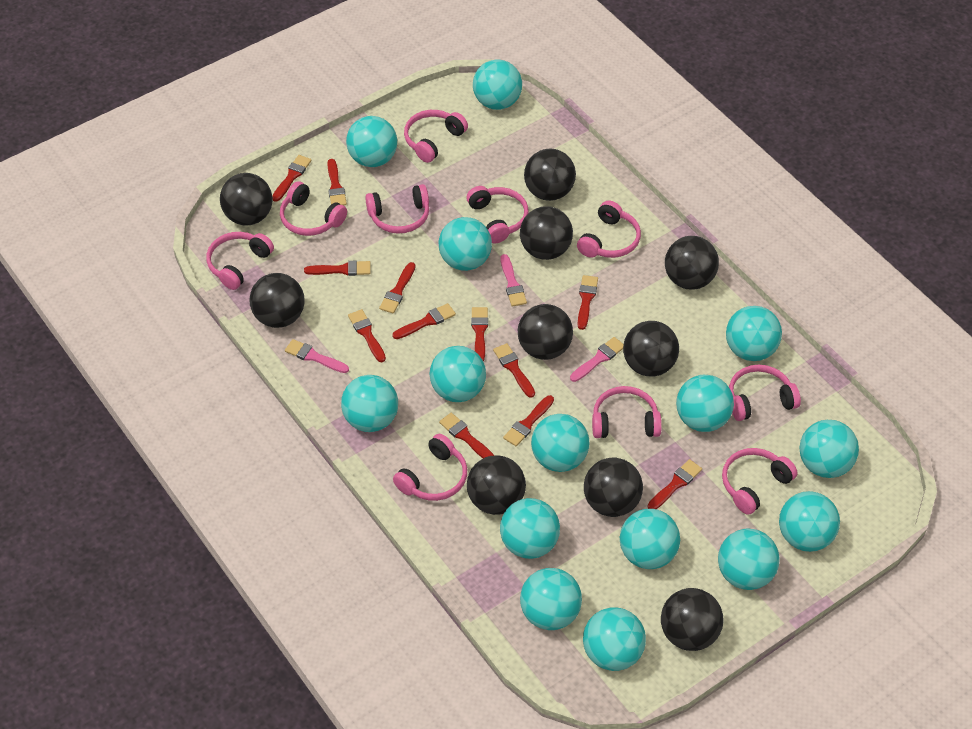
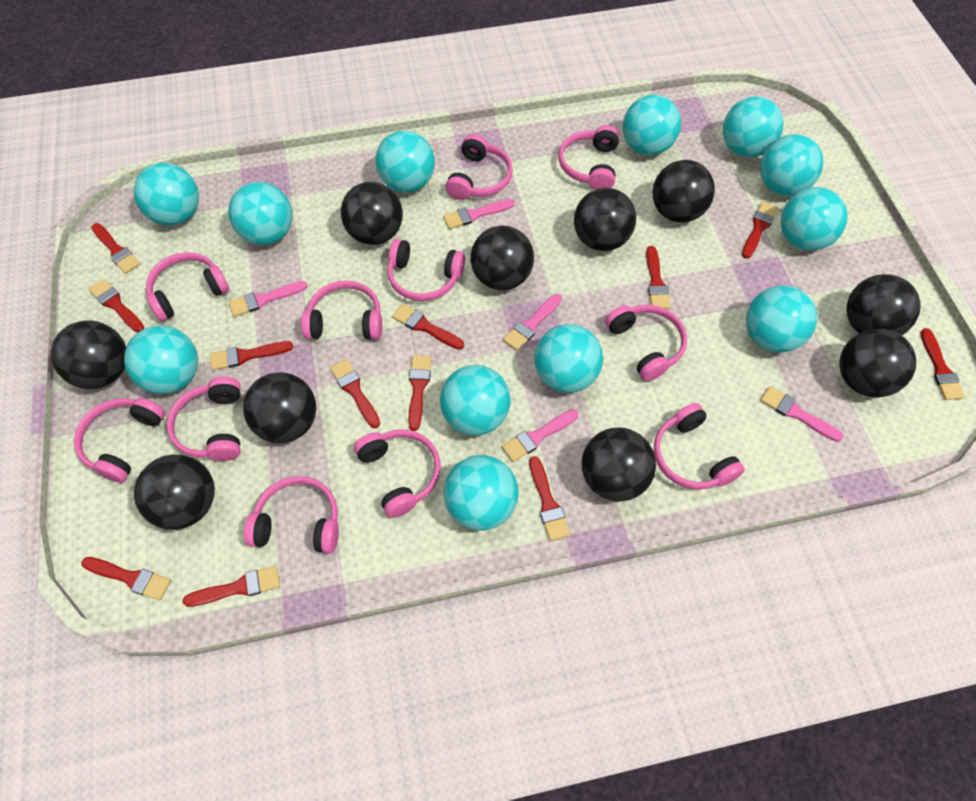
pink brush: 3 -> 5
pink headphones: 10 -> 11
turquoise ball: 15 -> 12

